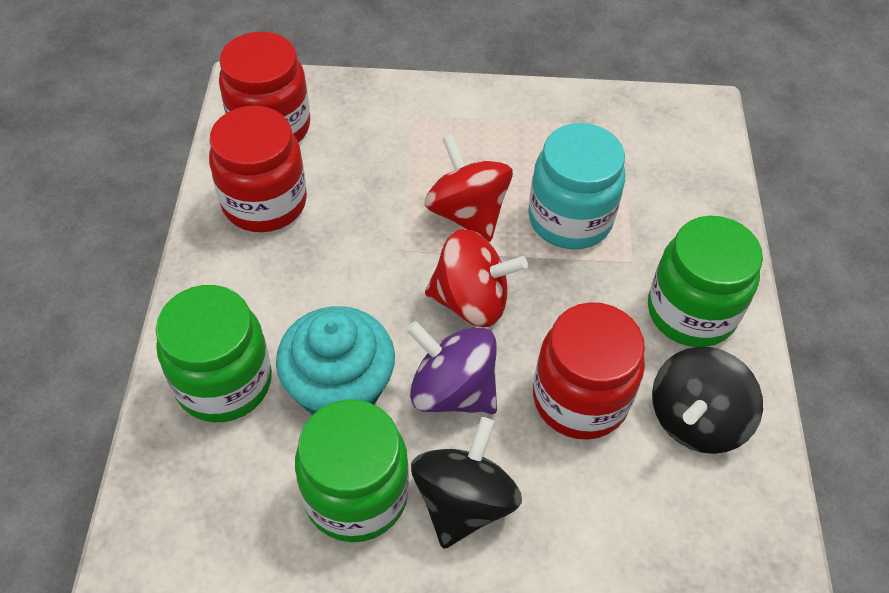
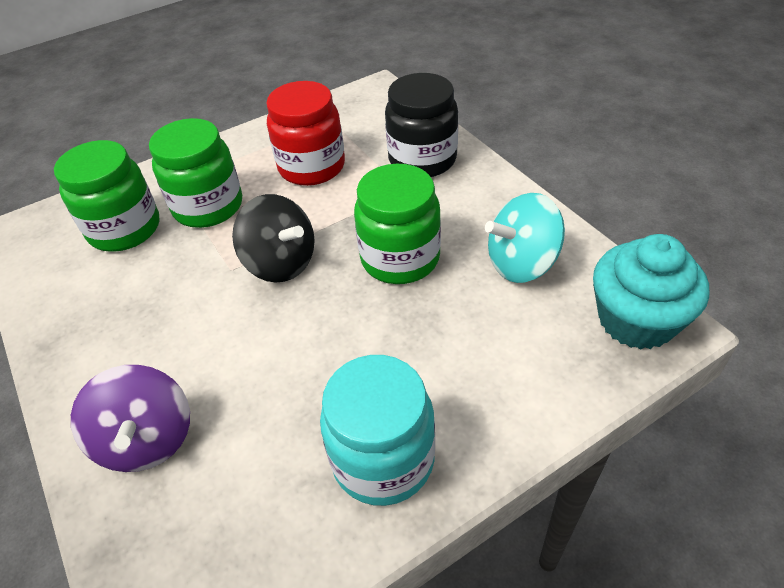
black jar: 0 -> 1
black spinning top: 2 -> 1
red jar: 3 -> 1
red spinning top: 2 -> 0
turquoise spinning top: 0 -> 1

